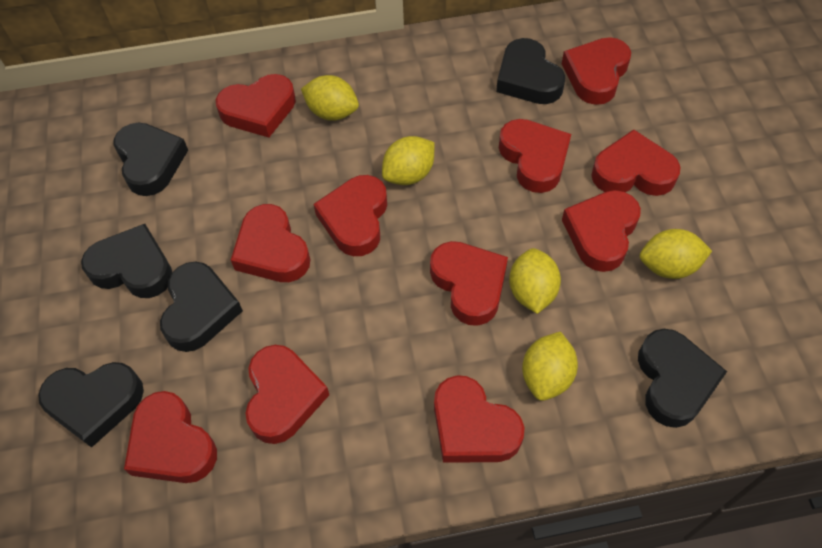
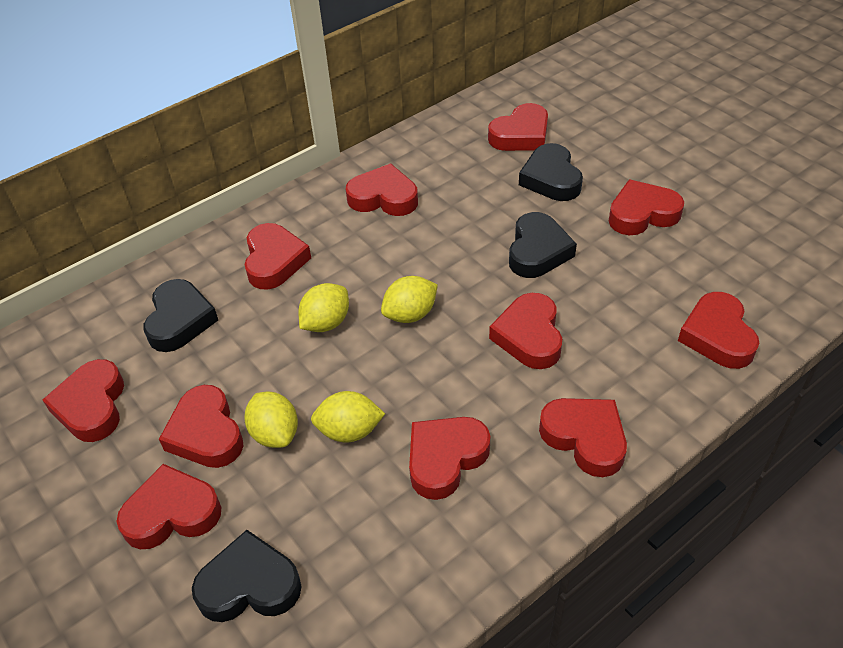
black heart: 6 -> 4
yellow lemon: 5 -> 4

